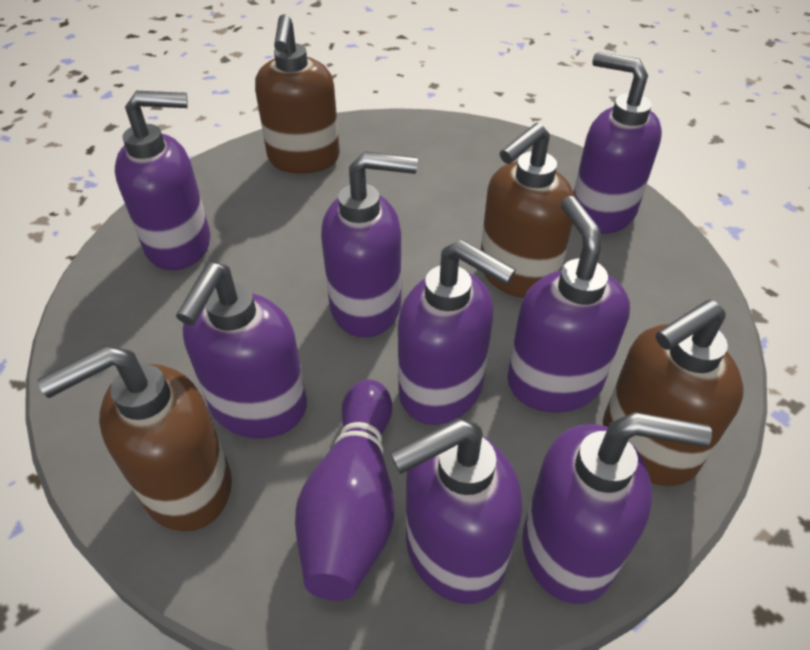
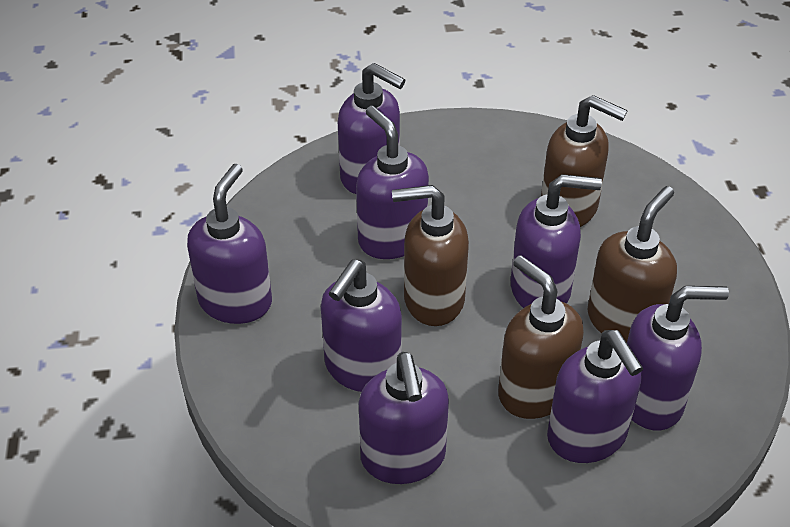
purple bowling pin: 1 -> 0

